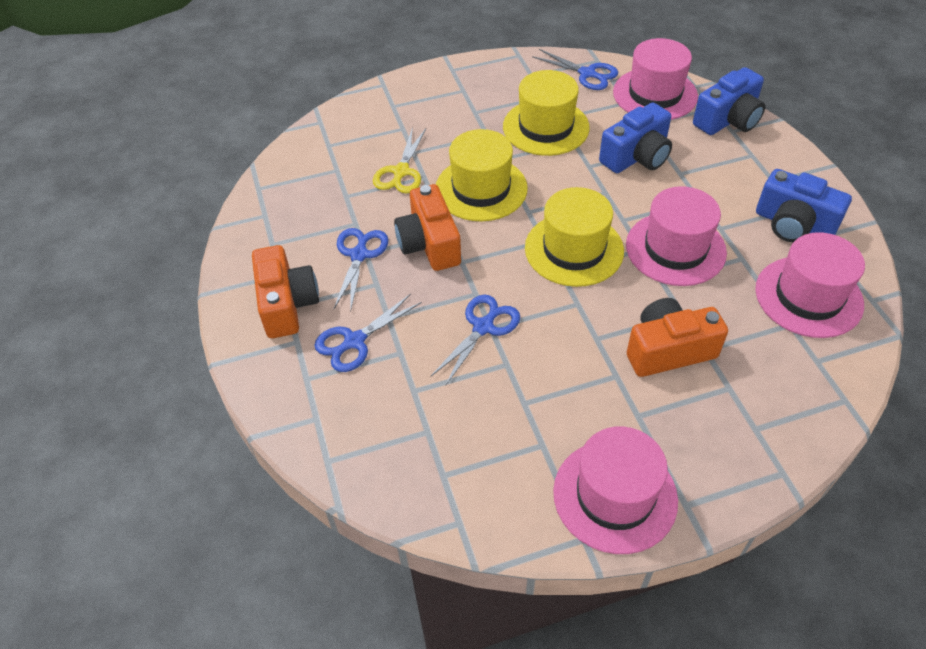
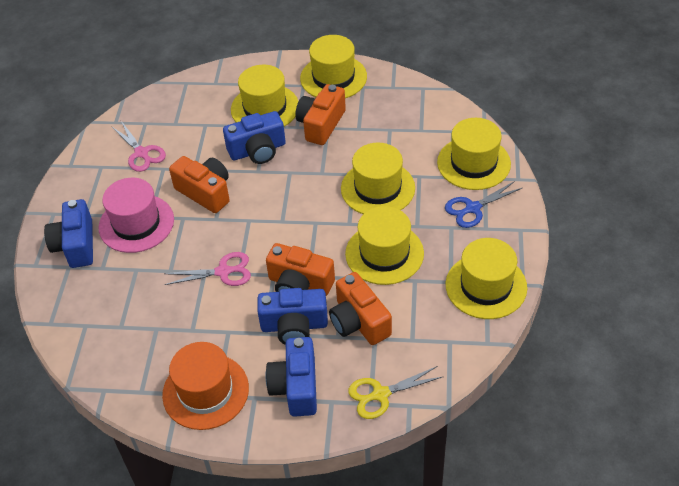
blue camera: 3 -> 4
blue scissors: 4 -> 1
orange camera: 3 -> 4
orange hat: 0 -> 1
pink hat: 4 -> 1
pink scissors: 0 -> 2
yellow hat: 3 -> 6

